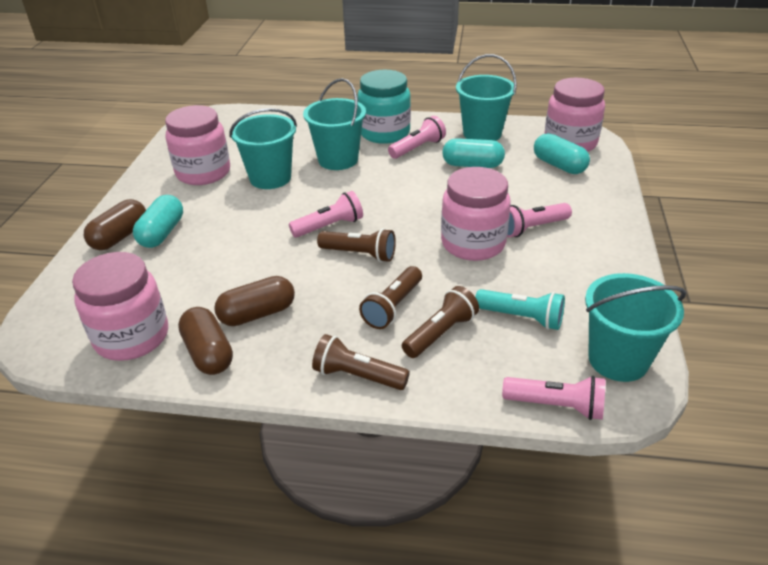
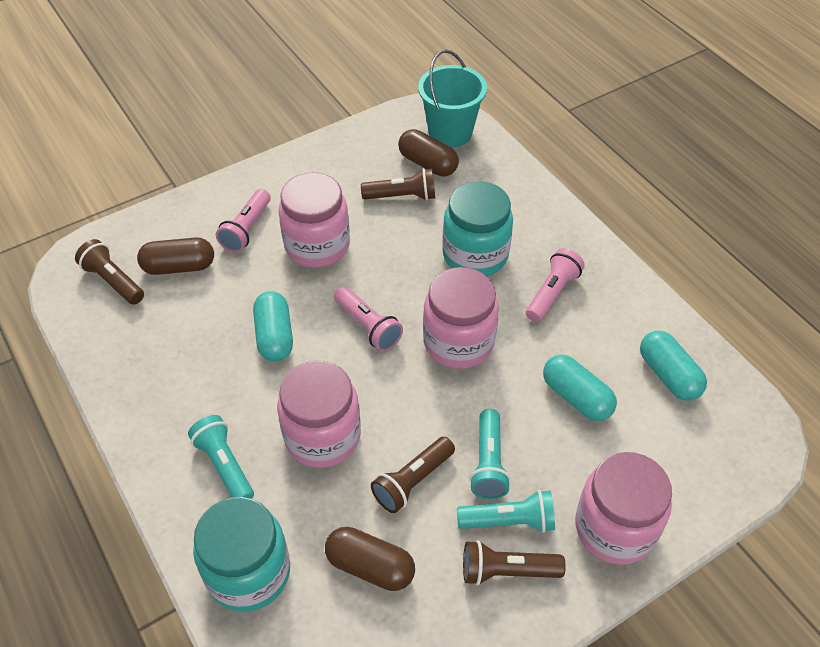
pink flashlight: 4 -> 3
turquoise bucket: 4 -> 1
turquoise flashlight: 1 -> 3
turquoise jar: 1 -> 2

